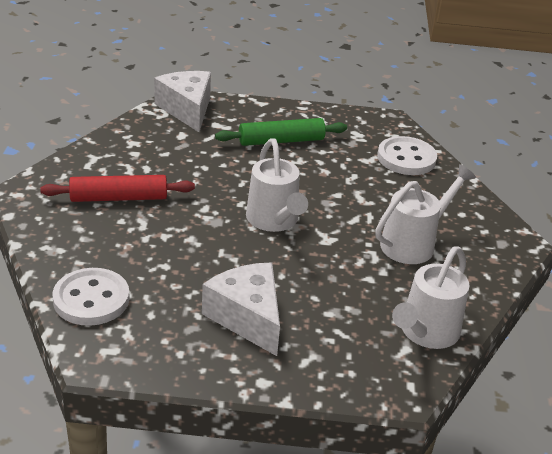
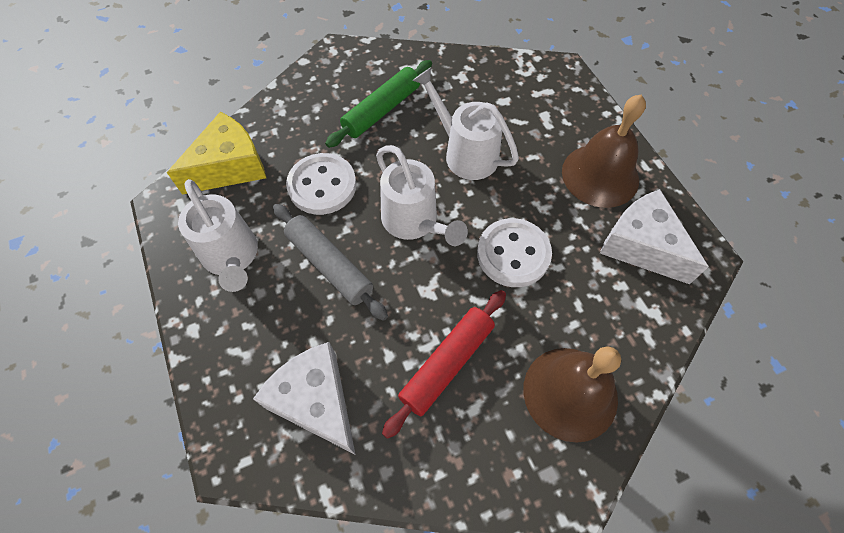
brown bell: 0 -> 2
grey rolling pin: 0 -> 1
yellow cheese: 0 -> 1

